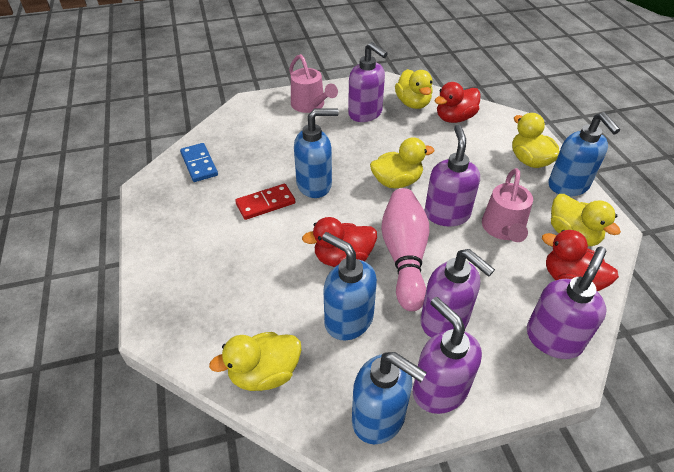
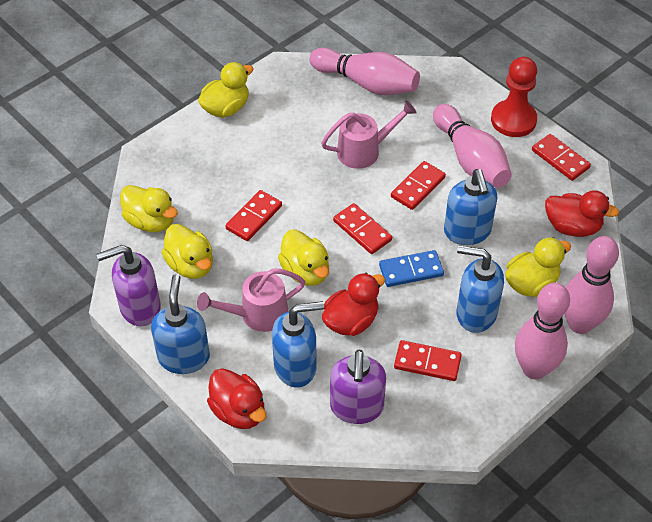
pink bowling pin: 1 -> 4
purple soap dispenser: 5 -> 2
red domino: 1 -> 5
red pawn: 0 -> 1

